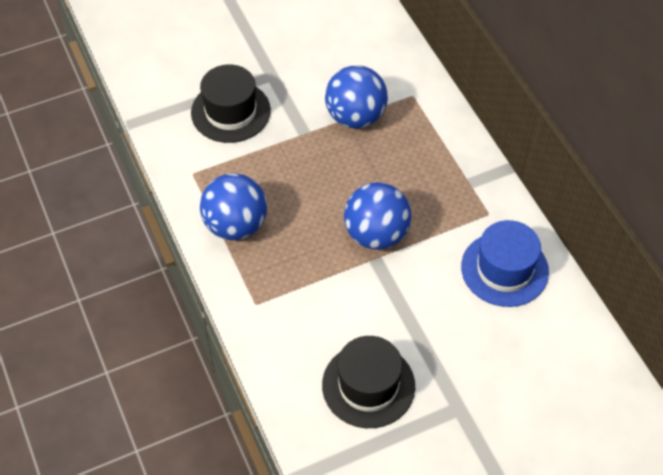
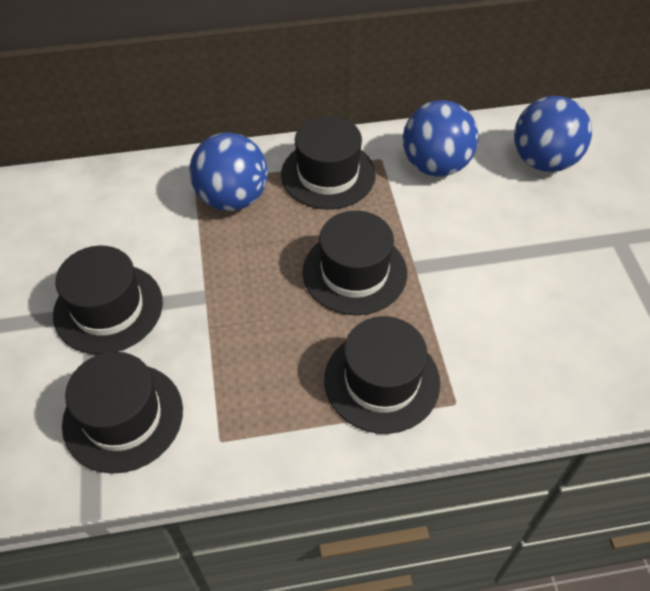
black hat: 2 -> 5
blue hat: 1 -> 0

